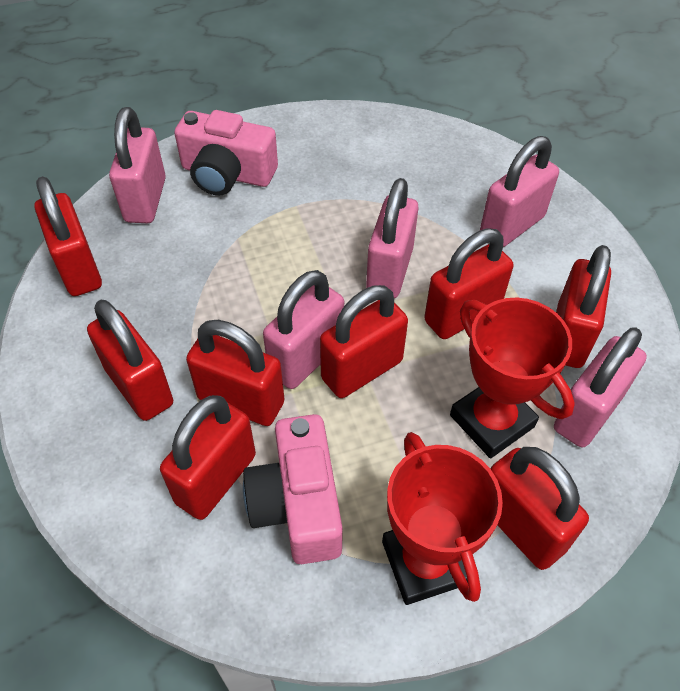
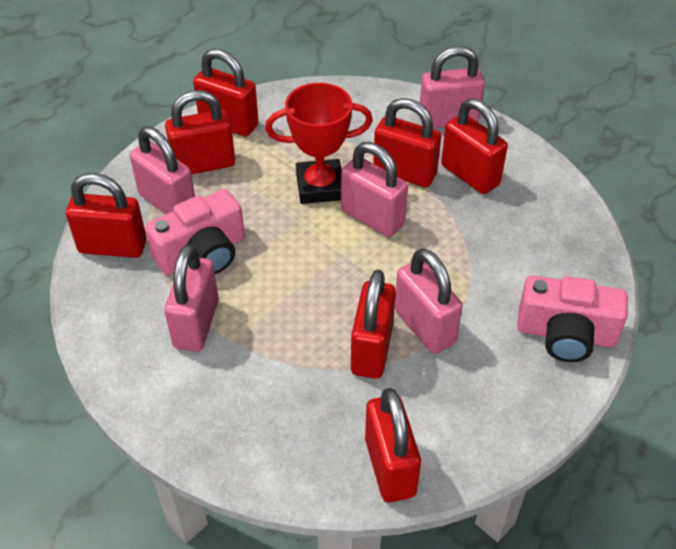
red padlock: 8 -> 7
red trophy: 2 -> 1

